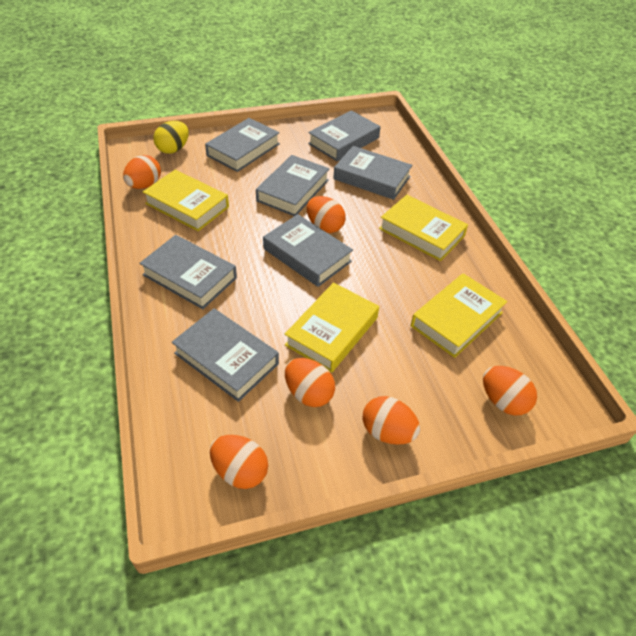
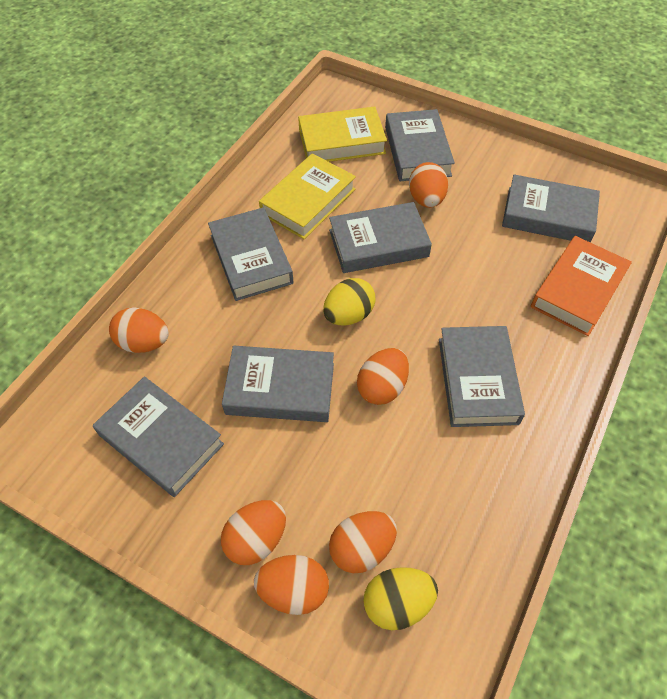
orange book: 0 -> 1
yellow book: 4 -> 2
yellow egg: 1 -> 2

